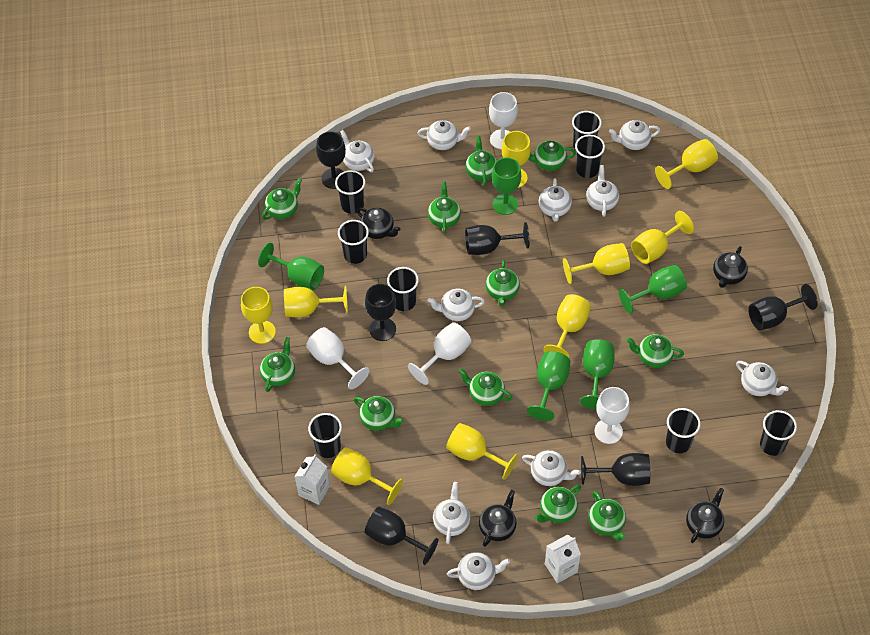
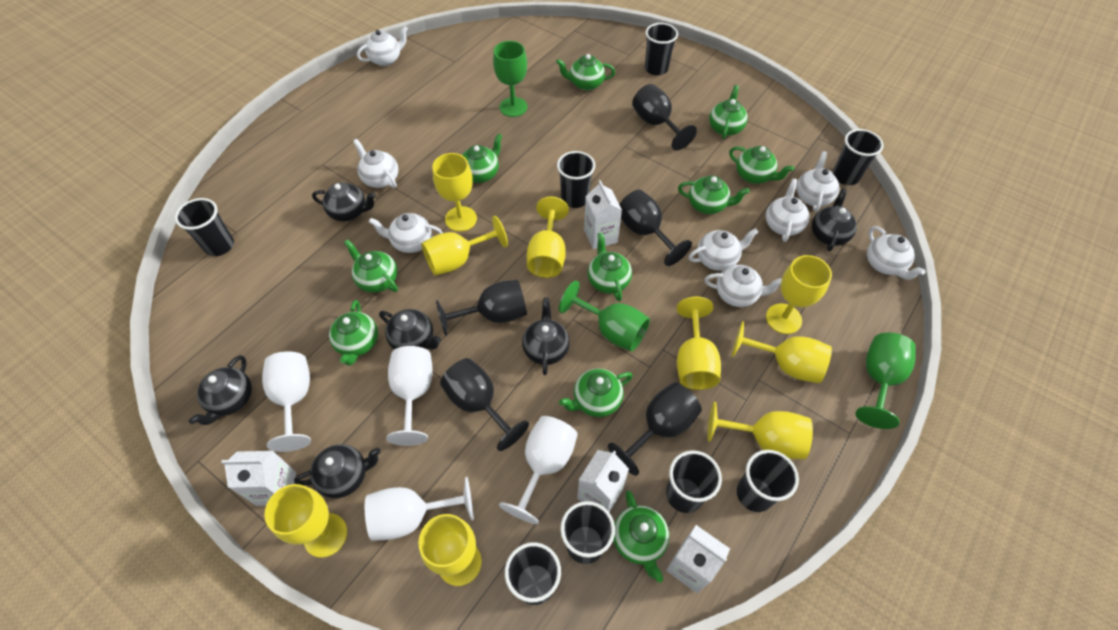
black goblet: 6 -> 5
black teapot: 4 -> 6
green goblet: 5 -> 3
green teapot: 11 -> 10
white carton: 2 -> 4
white teapot: 10 -> 8

